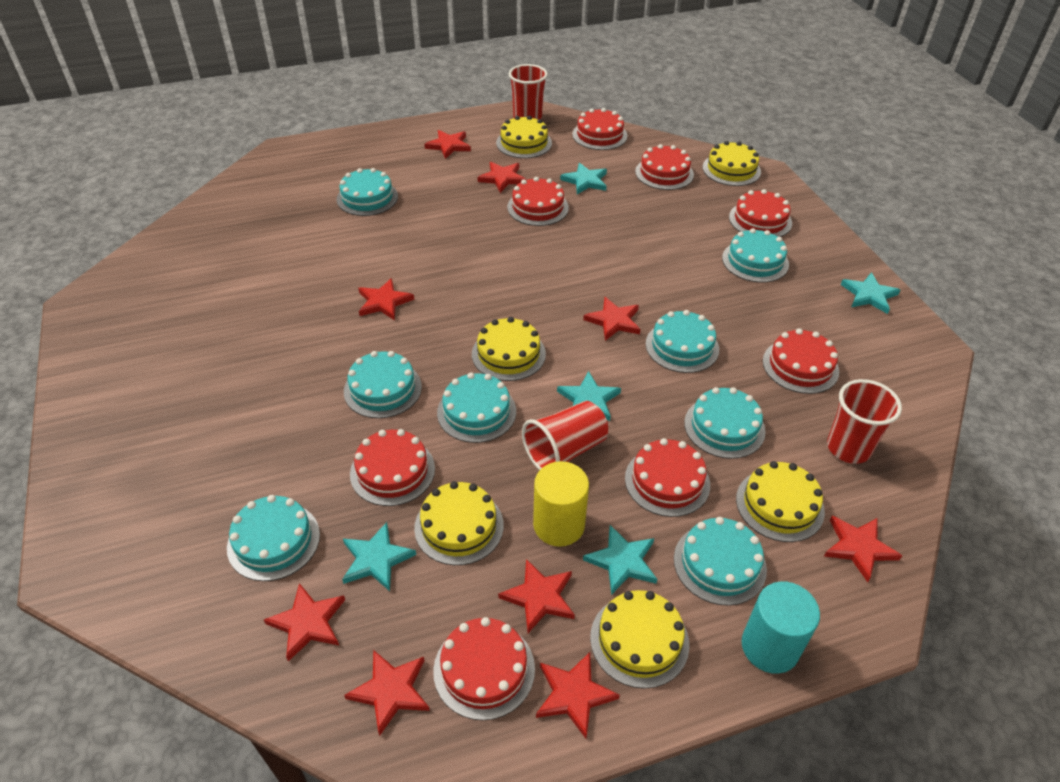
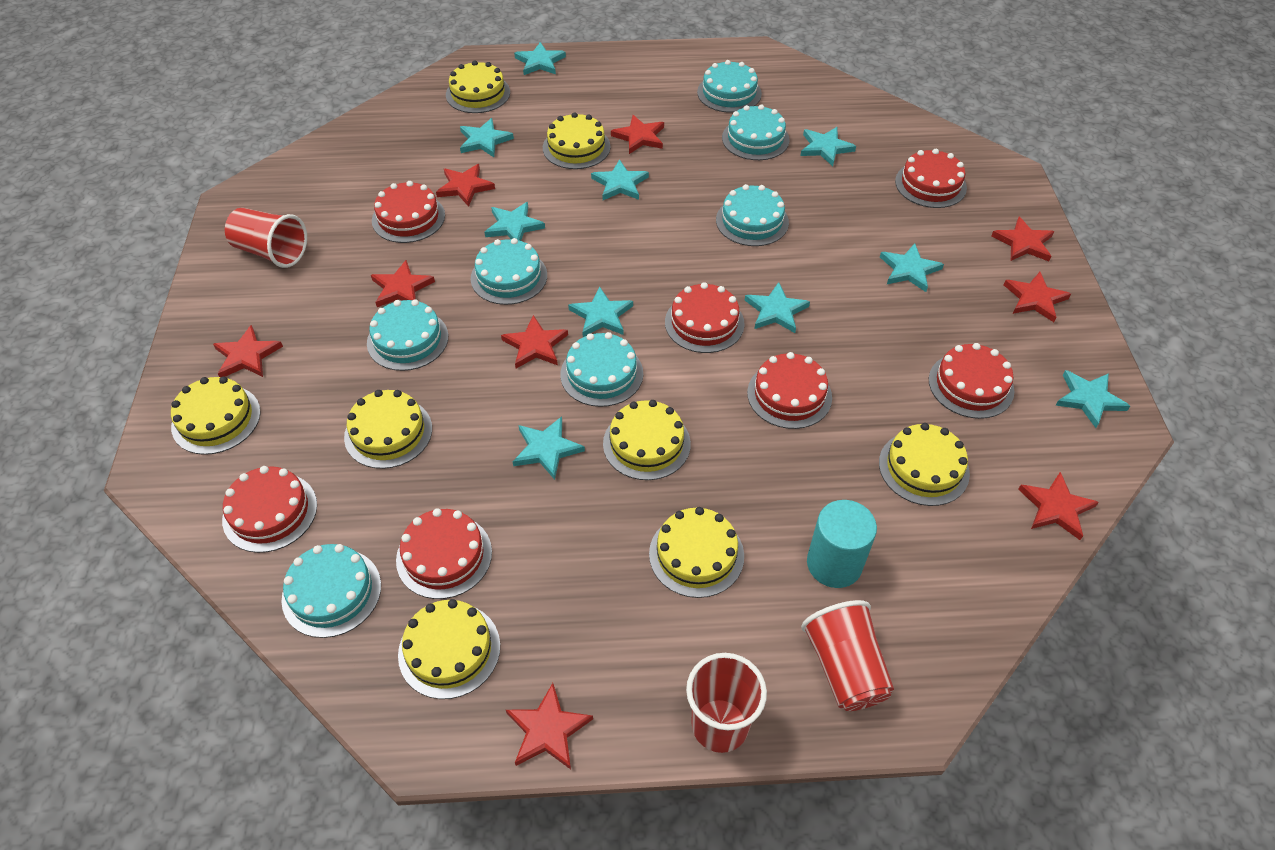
red cake: 8 -> 7
turquoise cake: 8 -> 7
turquoise star: 5 -> 10
yellow cake: 6 -> 8
yellow cylinder: 1 -> 0

